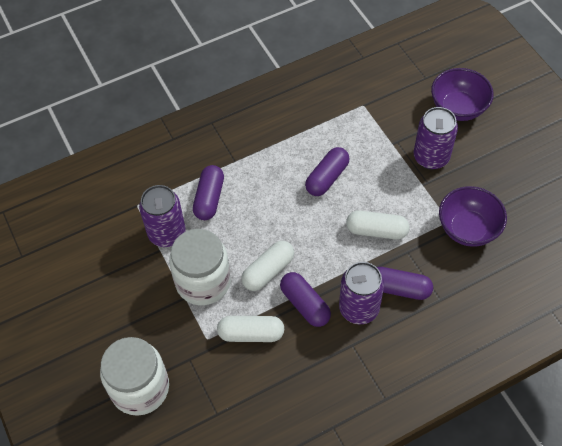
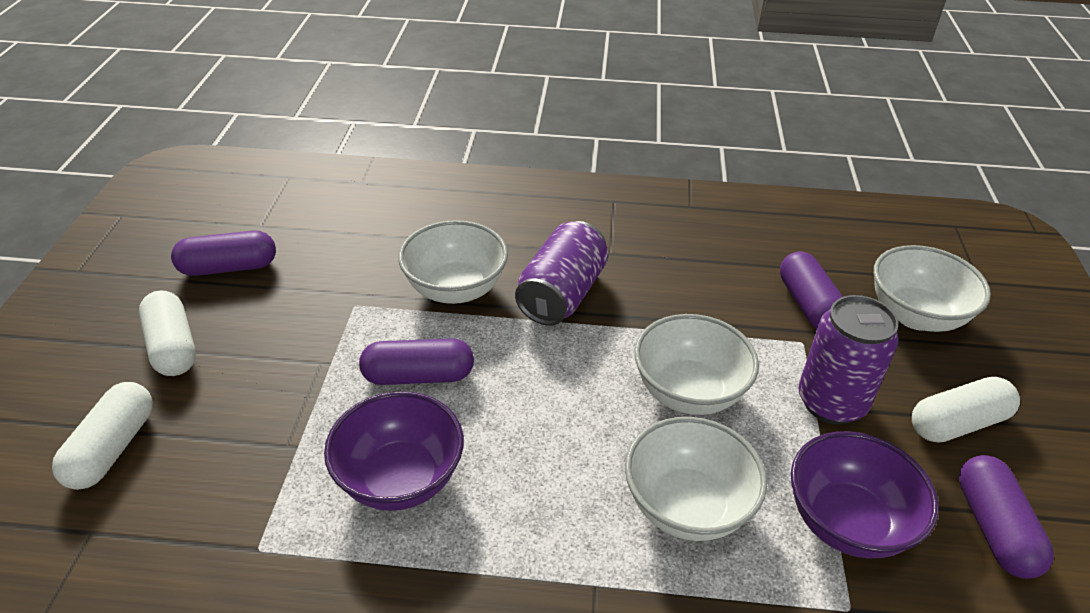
purple can: 3 -> 2
white bowl: 0 -> 4
white jar: 2 -> 0

